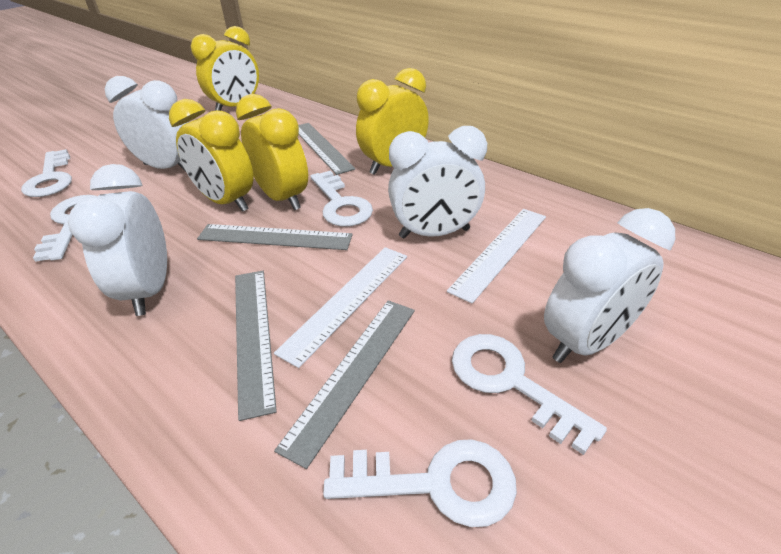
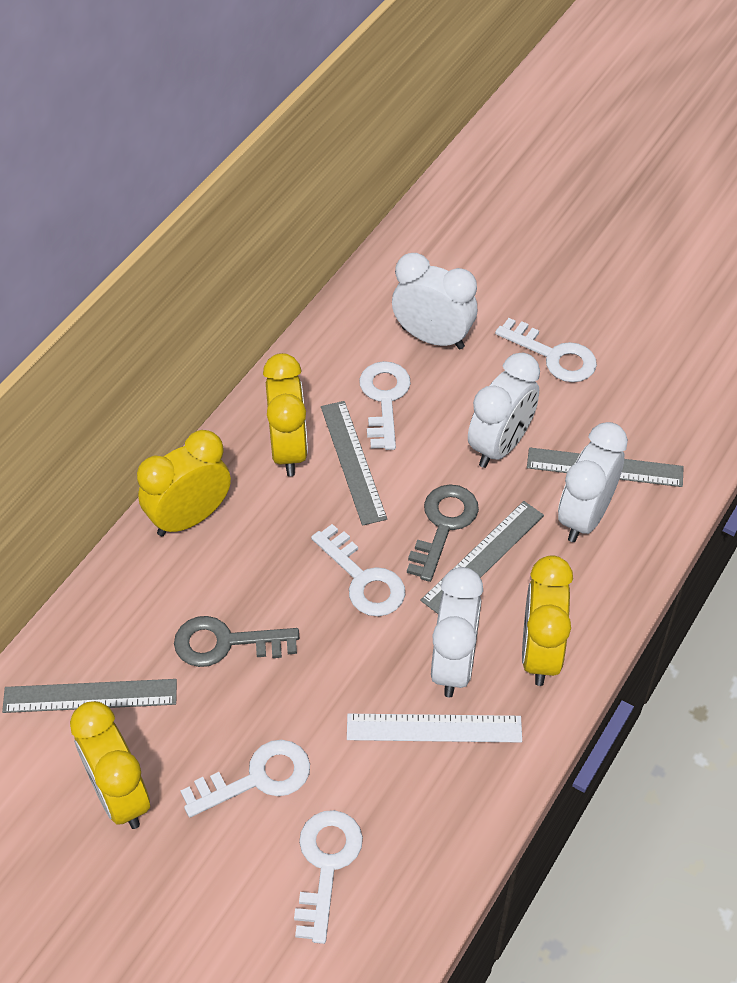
grey key: 0 -> 2
white ruler: 2 -> 1

